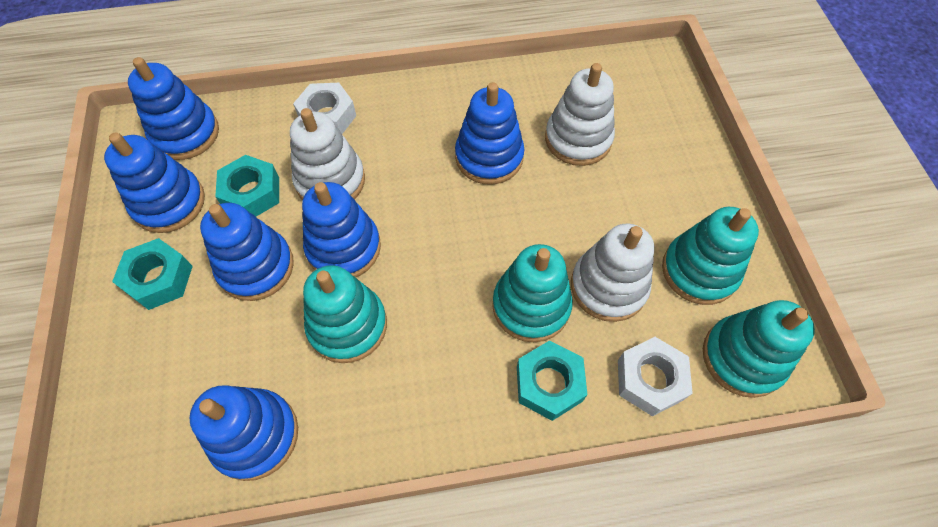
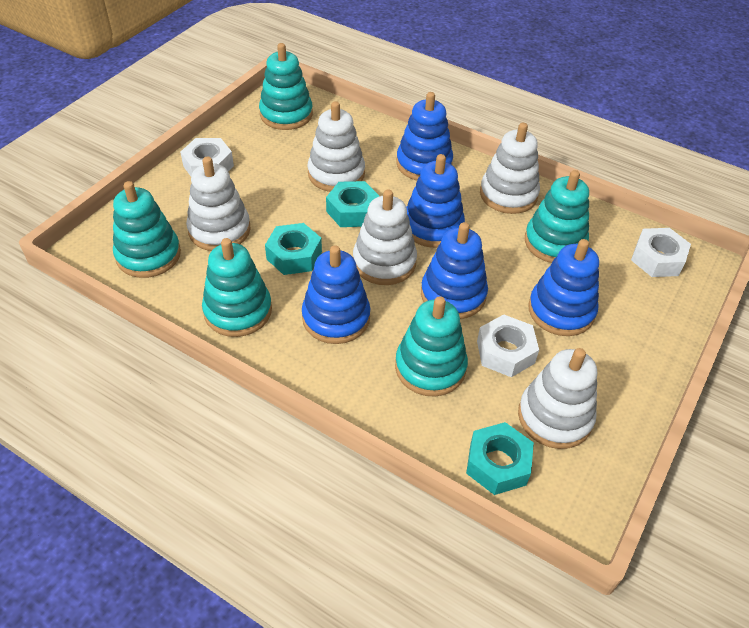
blue stacking toy: 6 -> 5
turquoise stacking toy: 4 -> 5
white nut: 2 -> 3
white stacking toy: 3 -> 5

